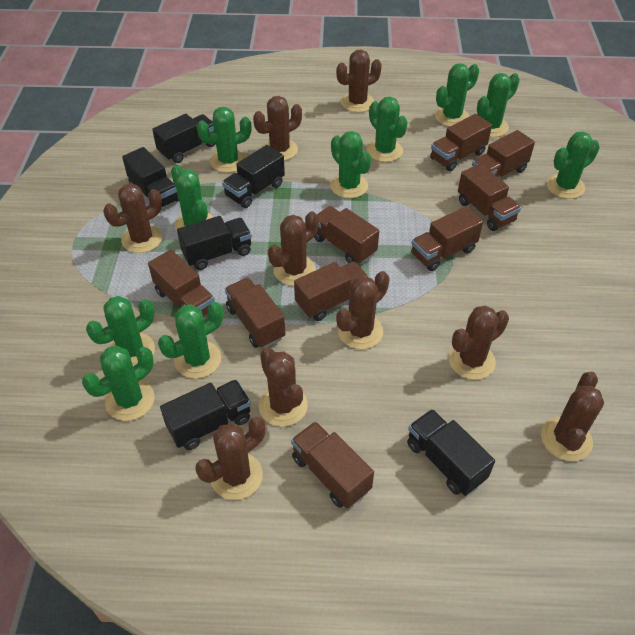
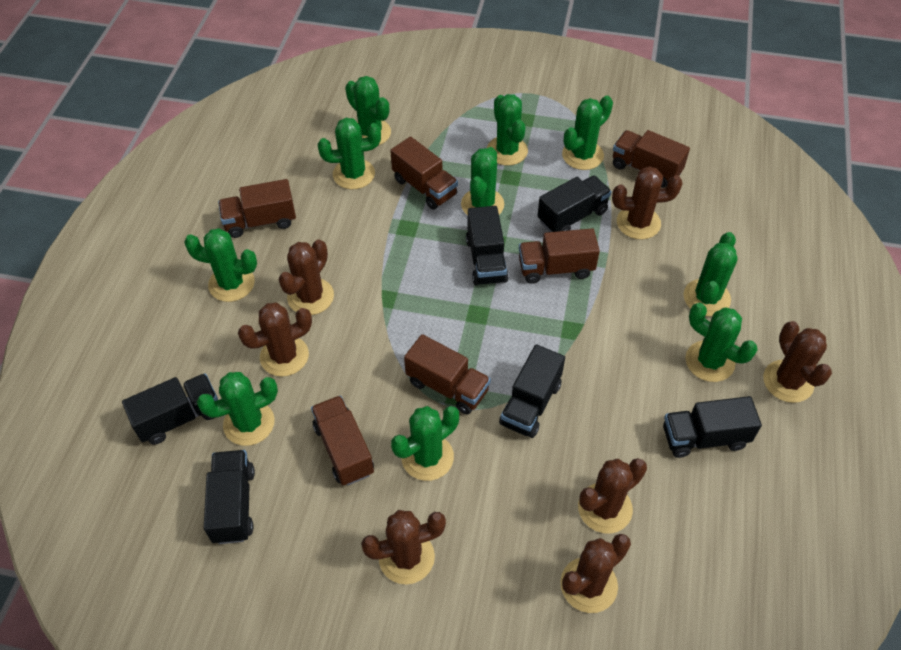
brown cactus: 9 -> 7
brown truck: 9 -> 6

